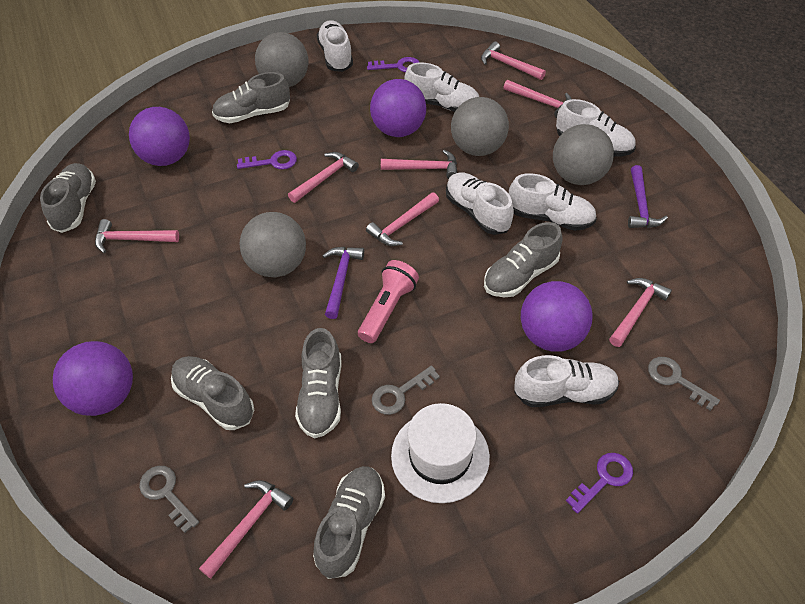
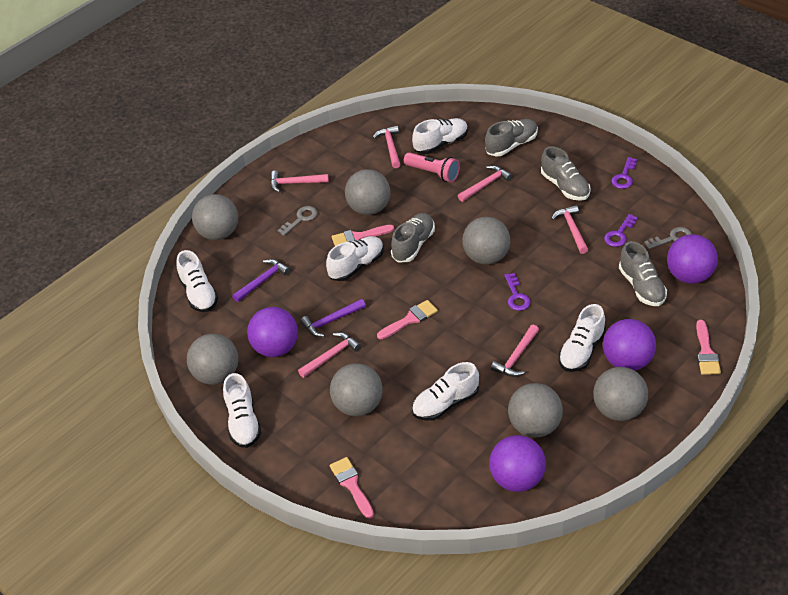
grey ball: 4 -> 7
grey key: 3 -> 2
grey shoe: 6 -> 4
pink brush: 0 -> 4
pink hammer: 8 -> 6
white hat: 1 -> 0

